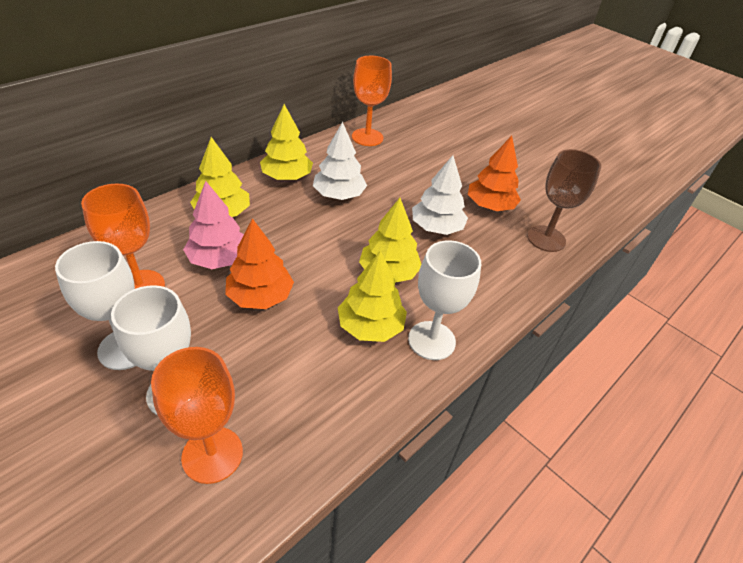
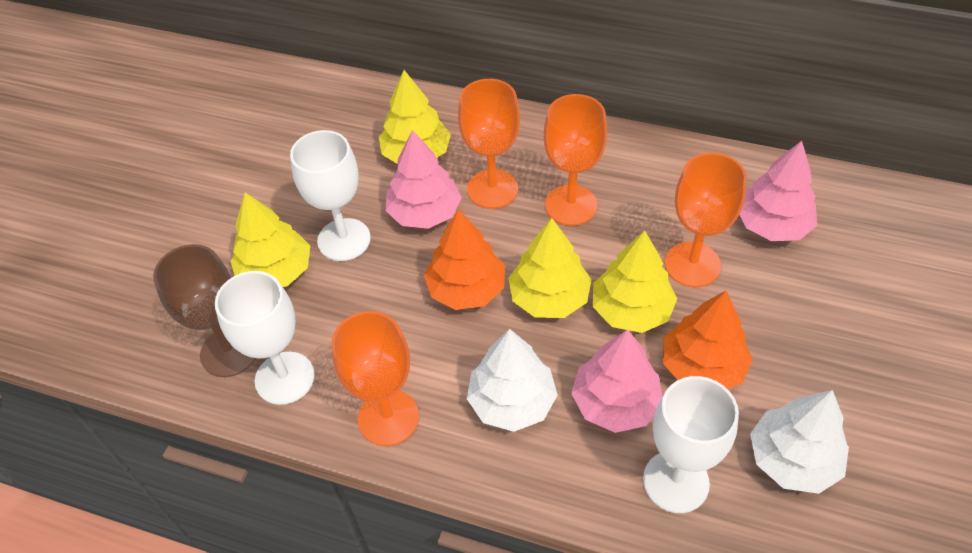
orange goblet: 3 -> 4
pink tree: 1 -> 3

